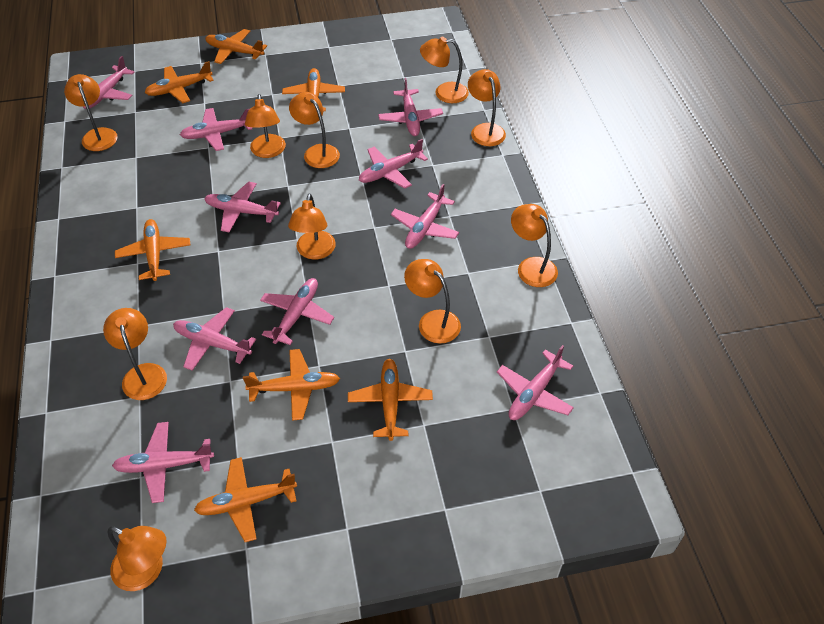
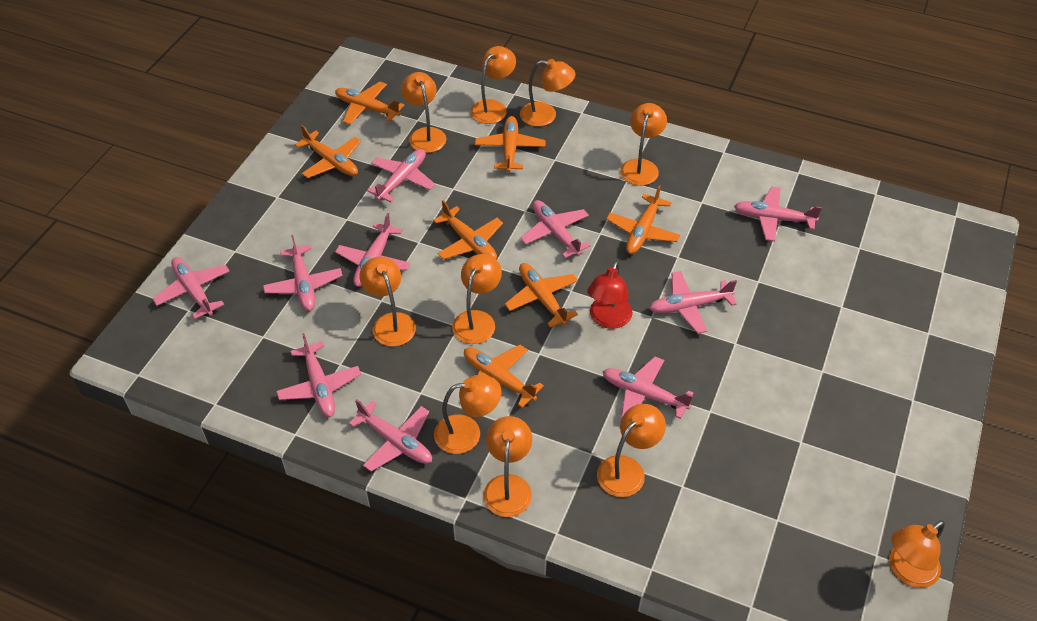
red lamp: 0 -> 1

